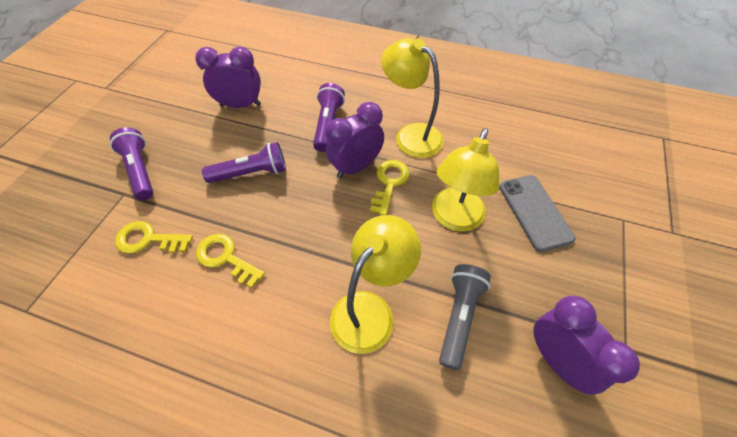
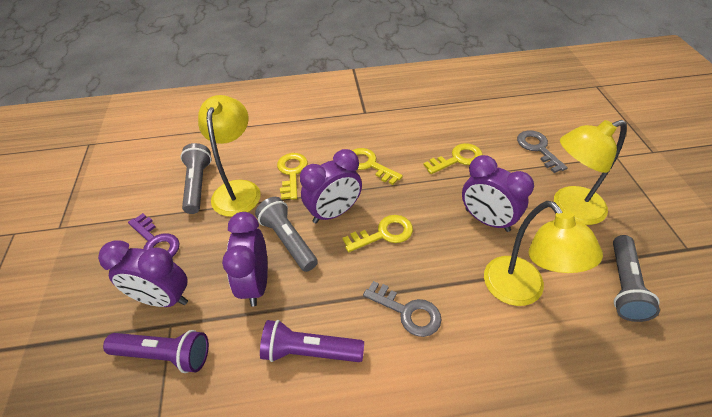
grey flashlight: 1 -> 3
grey key: 0 -> 2
grey phone: 1 -> 0
purple clock: 3 -> 4
purple flashlight: 3 -> 2
purple key: 0 -> 1
yellow key: 3 -> 4

